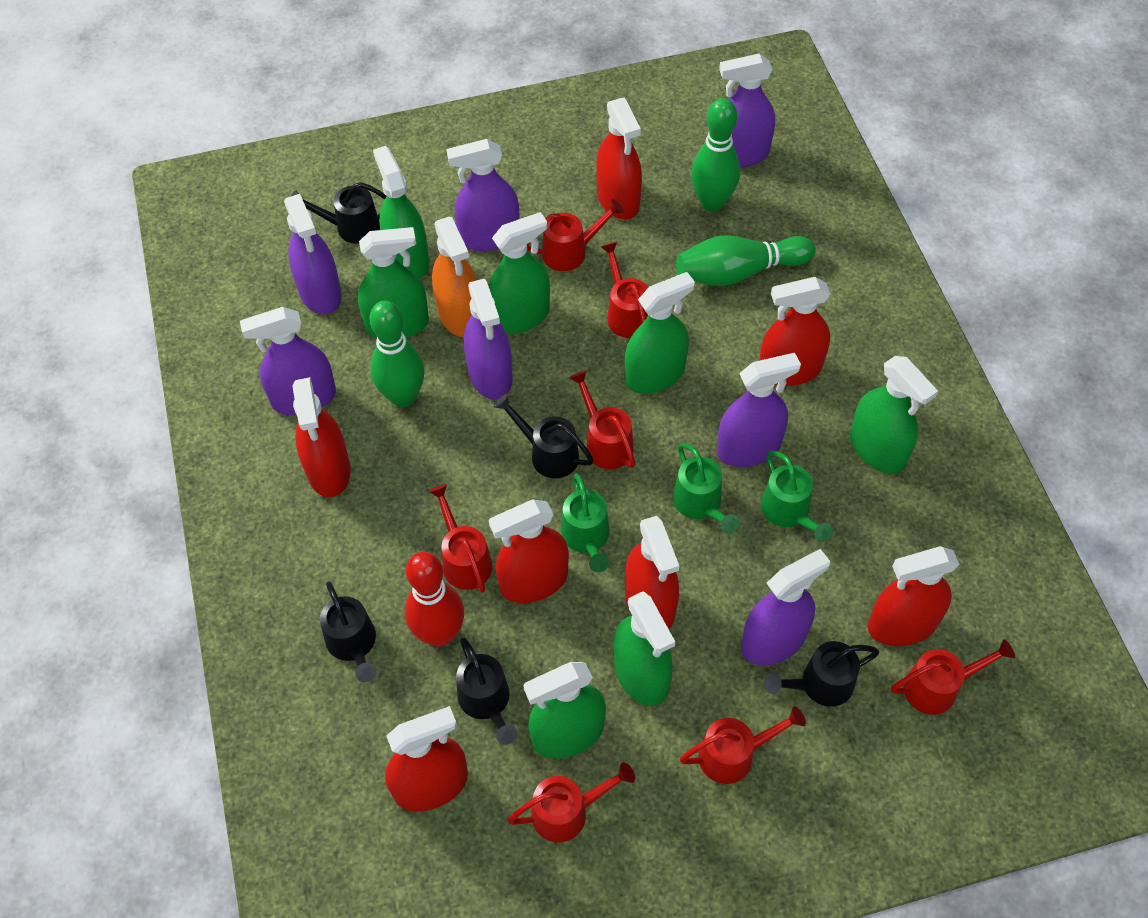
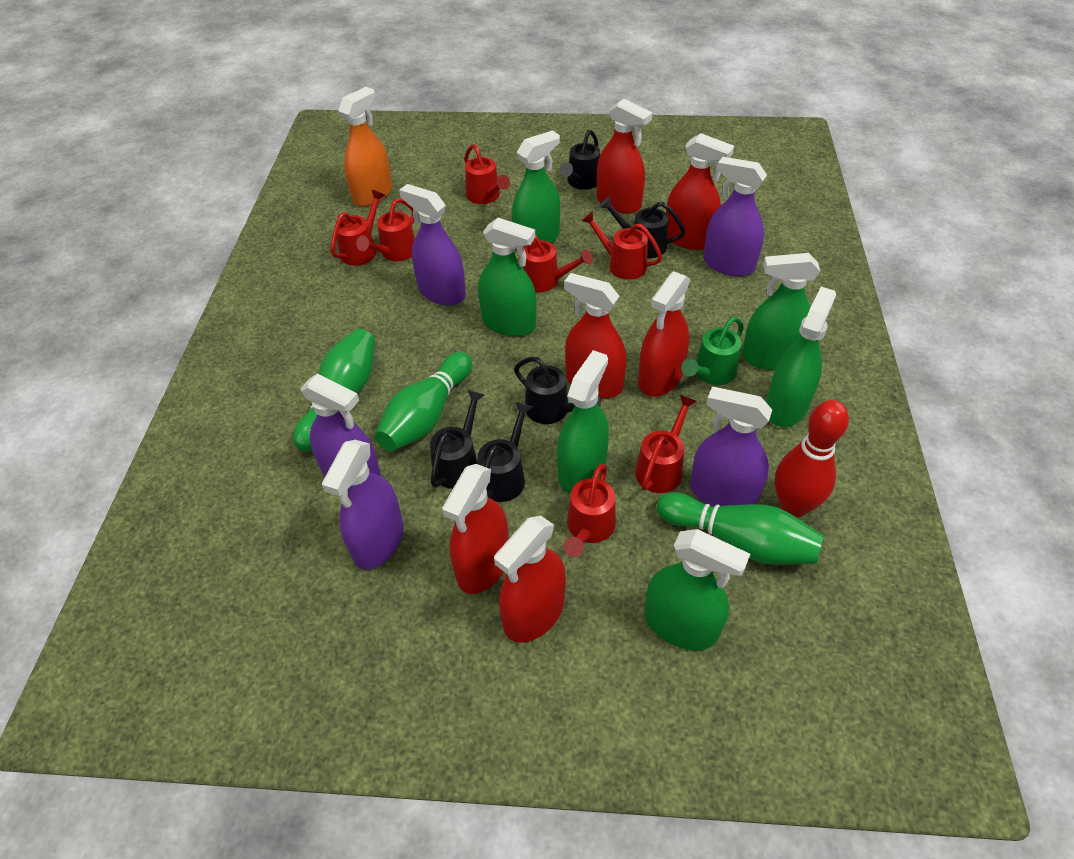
green spray bottle: 7 -> 6
green watering can: 3 -> 1
purple spray bottle: 7 -> 5
red spray bottle: 7 -> 6

